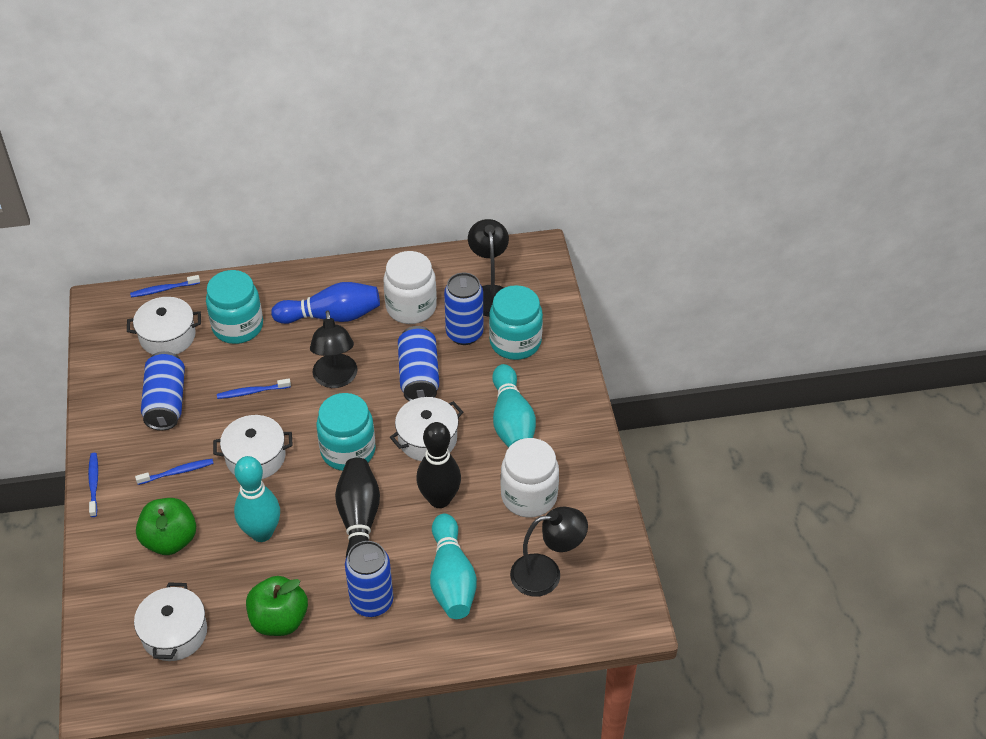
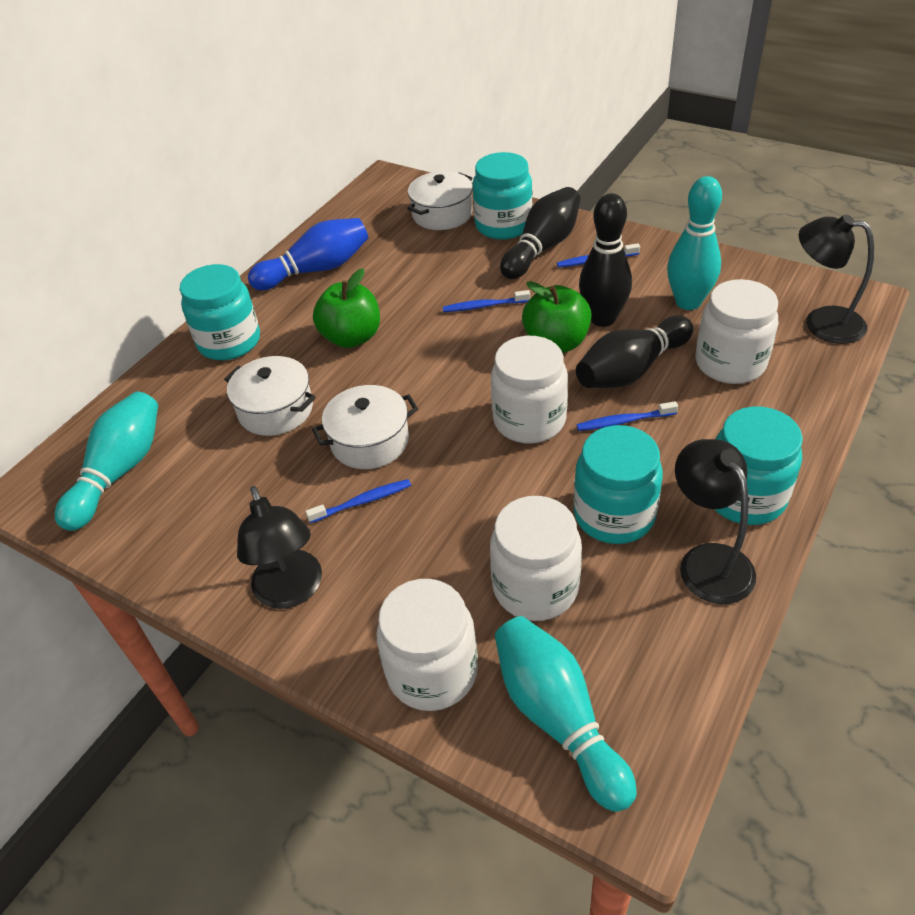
black bowling pin: 2 -> 3
blue can: 4 -> 0
turquoise jar: 3 -> 4
white jar: 2 -> 4
white pot: 4 -> 3

